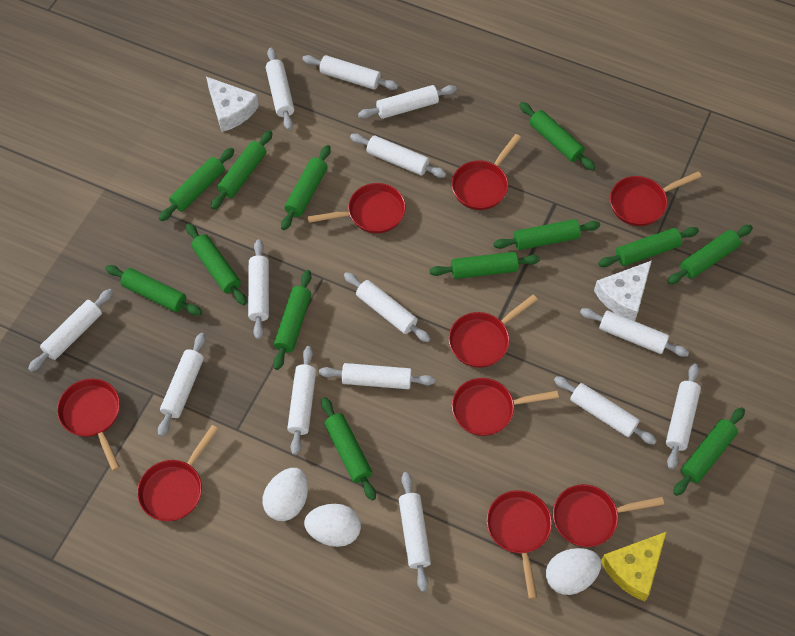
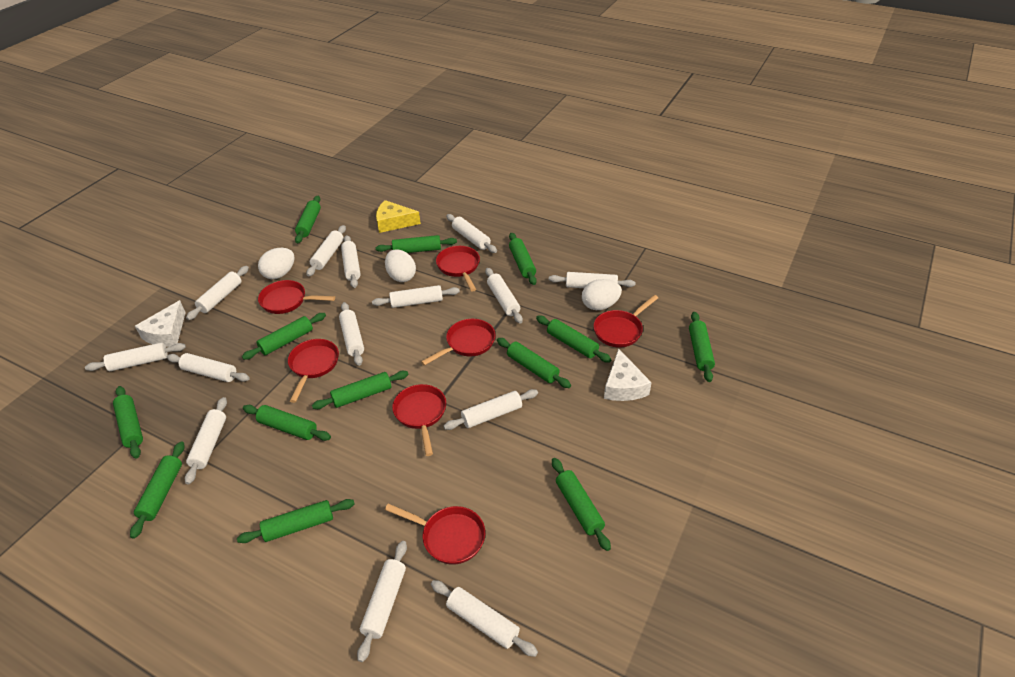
red pan: 9 -> 7

